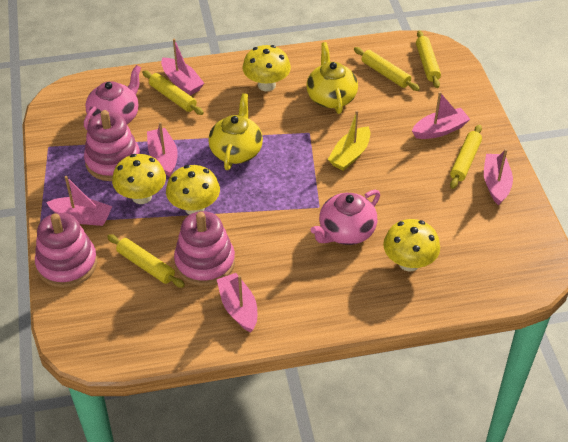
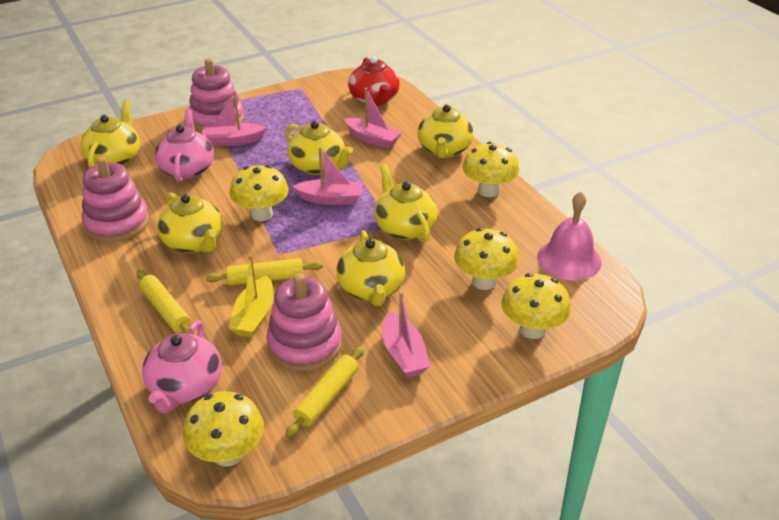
pink bell: 0 -> 1
pink boat: 6 -> 4
red teapot: 0 -> 1
yellow mushroom: 4 -> 5
yellow rolling pin: 5 -> 3
yellow teapot: 2 -> 6

